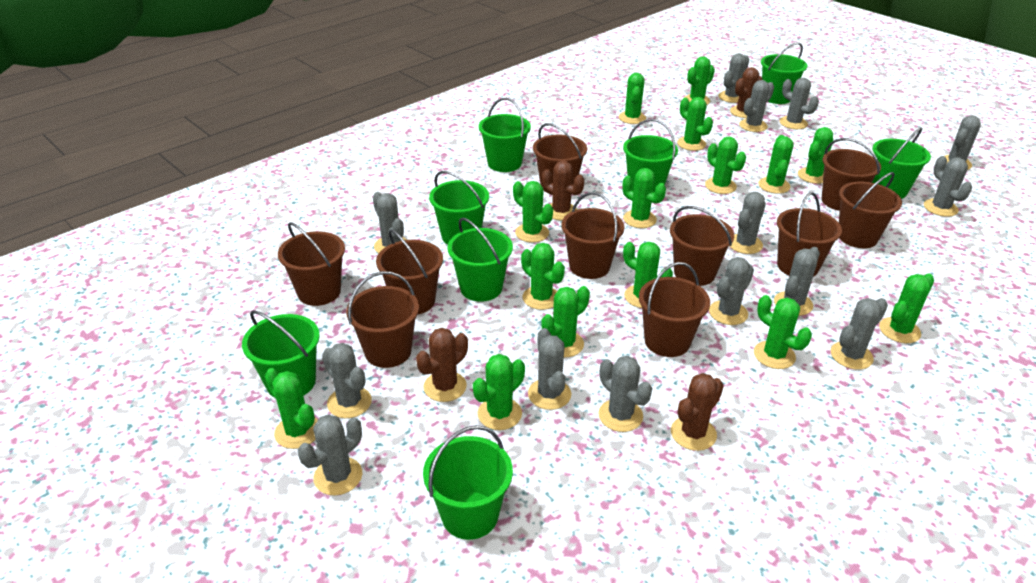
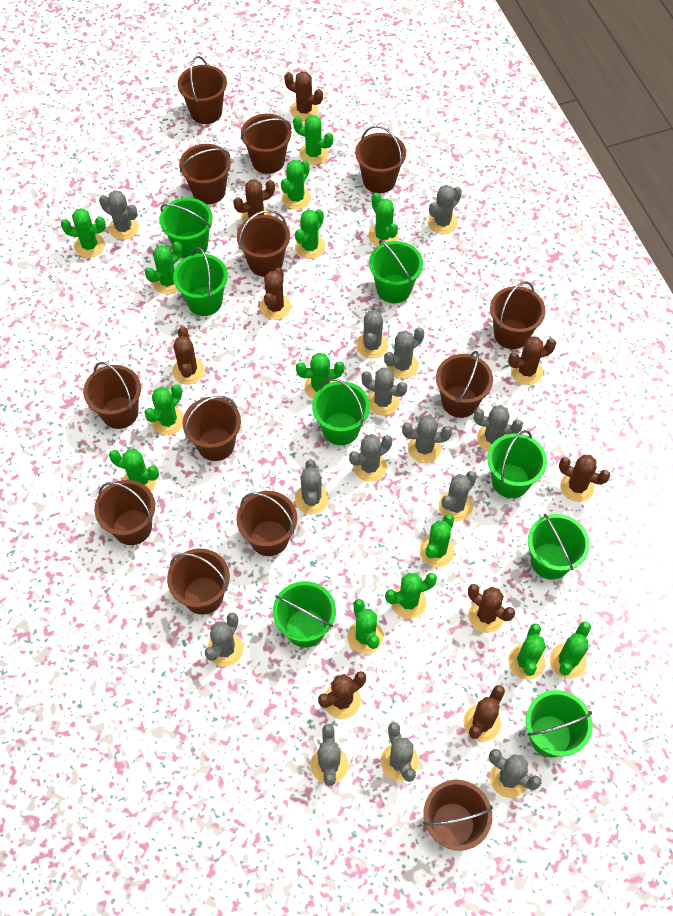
brown bucket: 10 -> 13
brown cactus: 4 -> 9
green cactus: 15 -> 14

